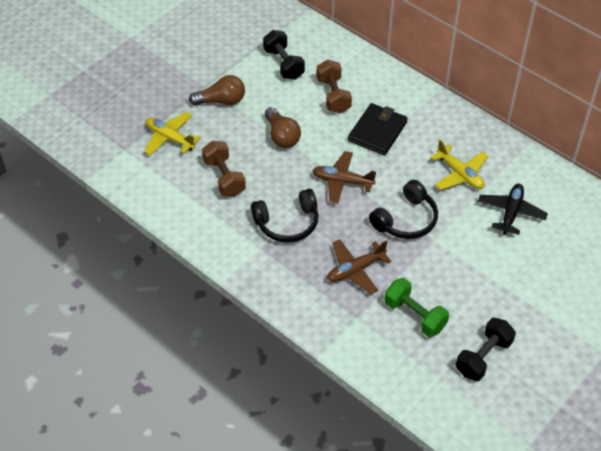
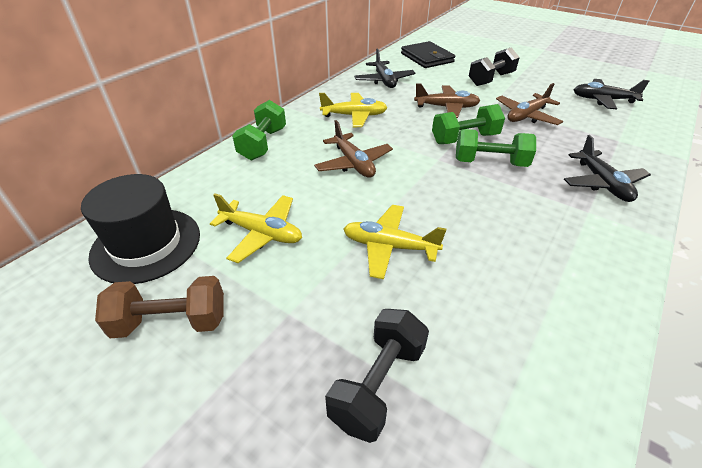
black hat: 0 -> 1
black headphones: 2 -> 0
black plane: 1 -> 3
brown dumbbell: 2 -> 1
brown light bulb: 2 -> 0
brown plane: 2 -> 3
green dumbbell: 1 -> 3
yellow plane: 2 -> 3

